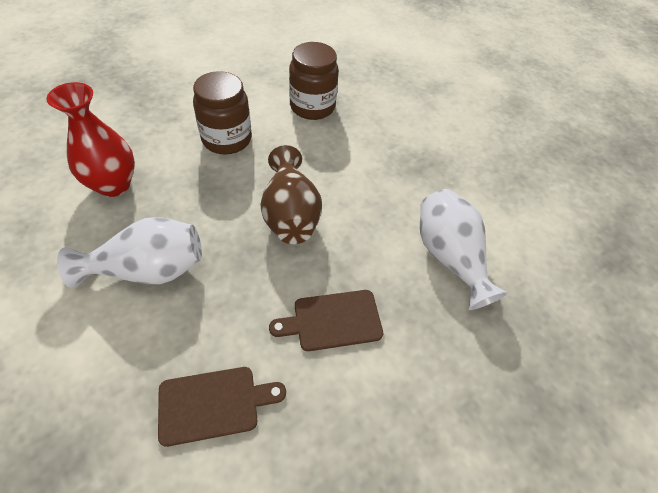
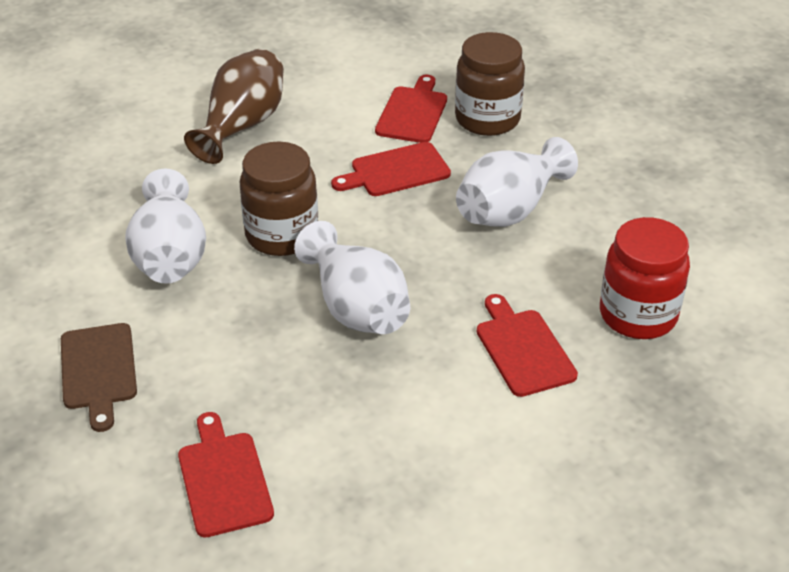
brown cutting board: 2 -> 1
red cutting board: 0 -> 4
red jar: 0 -> 1
red vase: 1 -> 0
white vase: 2 -> 3

